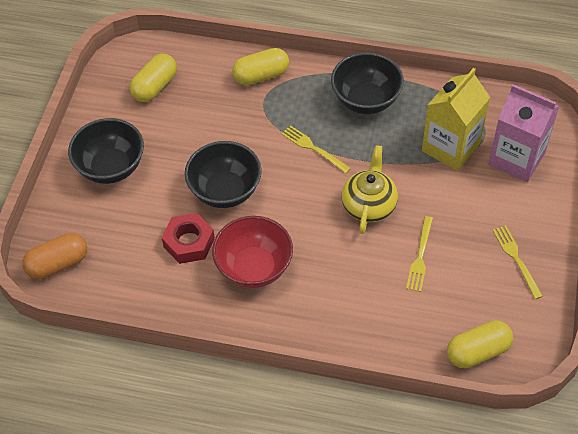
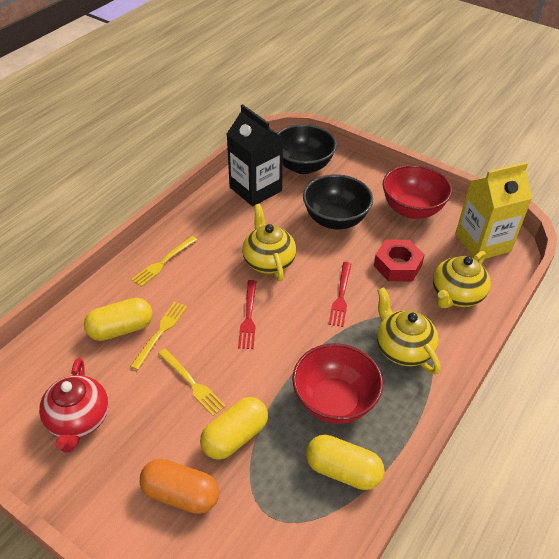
black bowl: 3 -> 2
black carton: 0 -> 1
pink carton: 1 -> 0
red bowl: 1 -> 2
red fork: 0 -> 2
red teapot: 0 -> 1
yellow teapot: 1 -> 3

